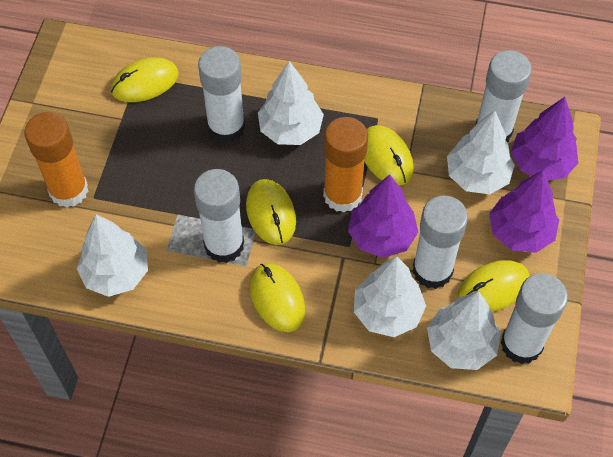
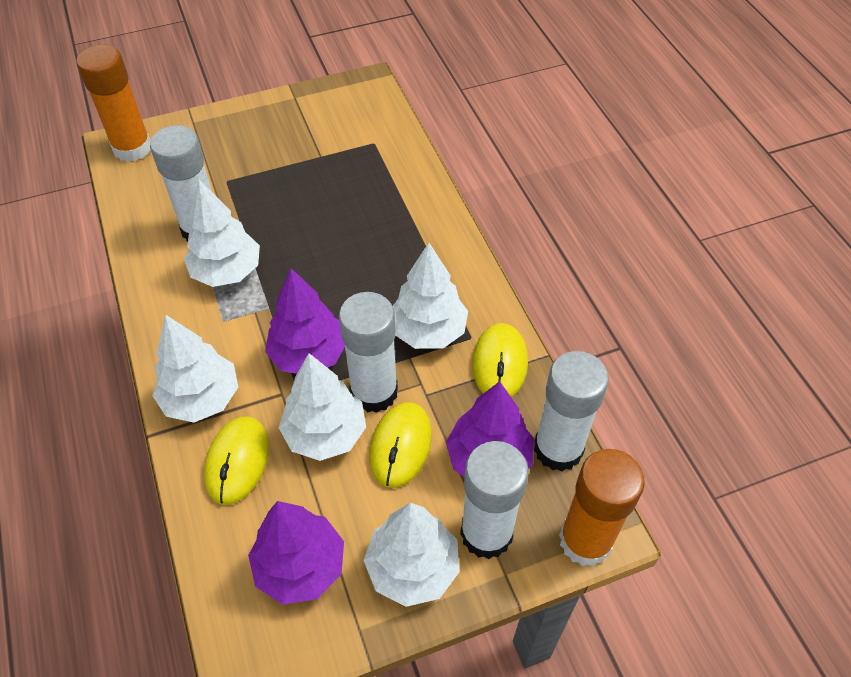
white glue stick: 5 -> 4
yellow mouse: 5 -> 3

